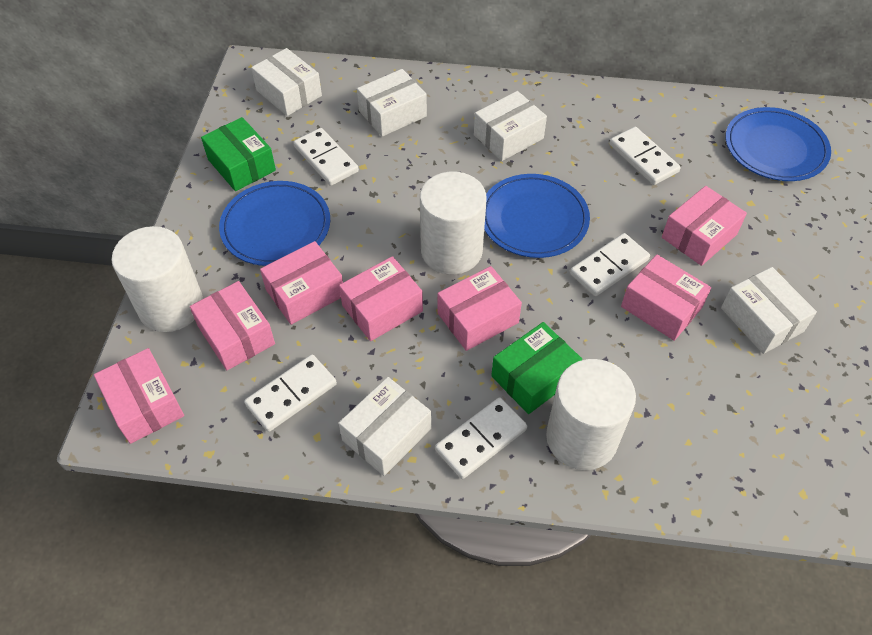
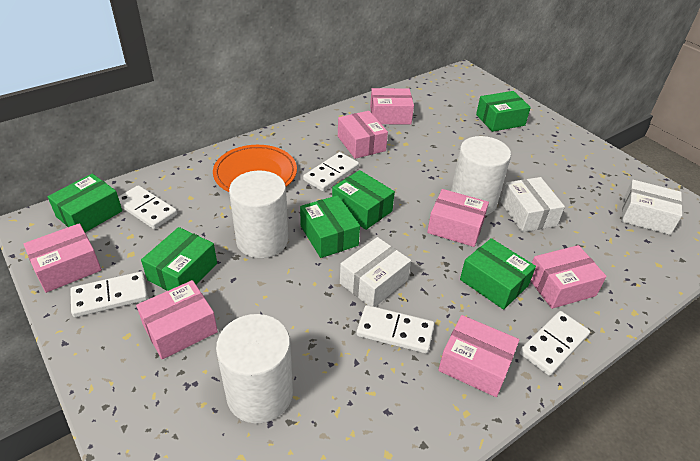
blue plate: 3 -> 0
green box: 2 -> 6
orange plate: 0 -> 1
white box: 5 -> 3

